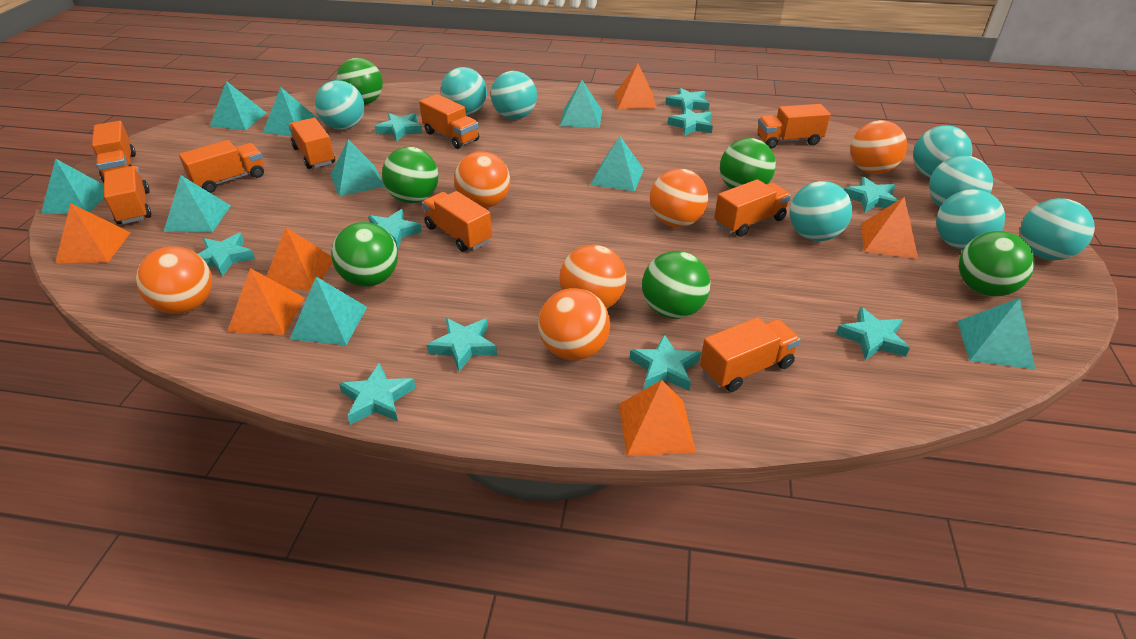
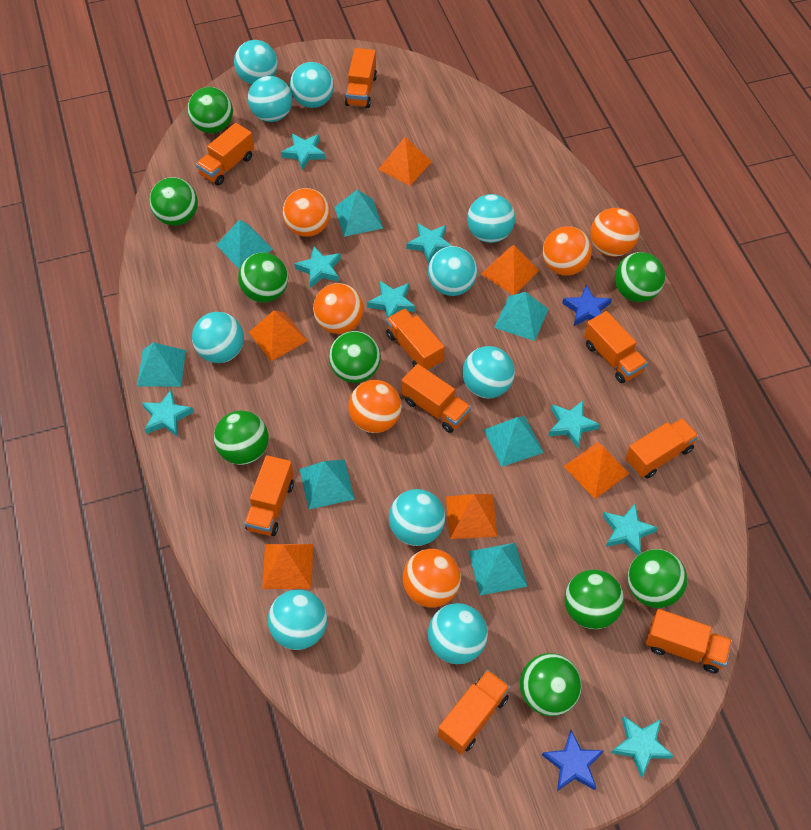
blue star: 0 -> 2
green ball: 6 -> 9
turquoise ball: 8 -> 10
turquoise pyramid: 9 -> 7
turquoise star: 10 -> 8

